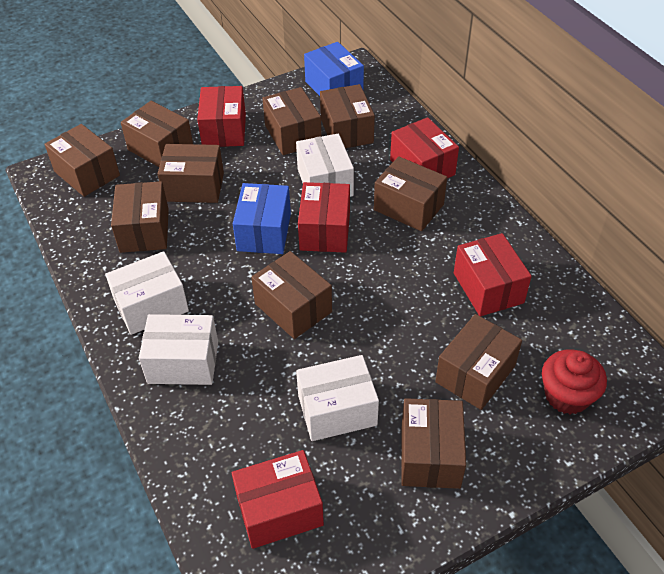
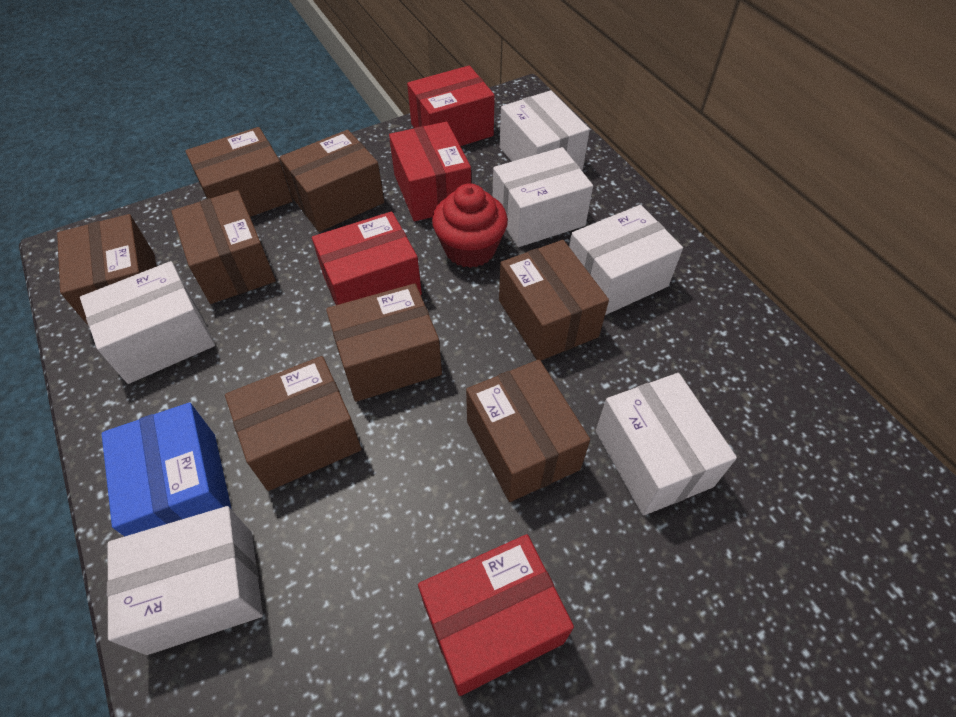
blue box: 2 -> 1
brown box: 10 -> 8
red box: 5 -> 4
white box: 4 -> 6

